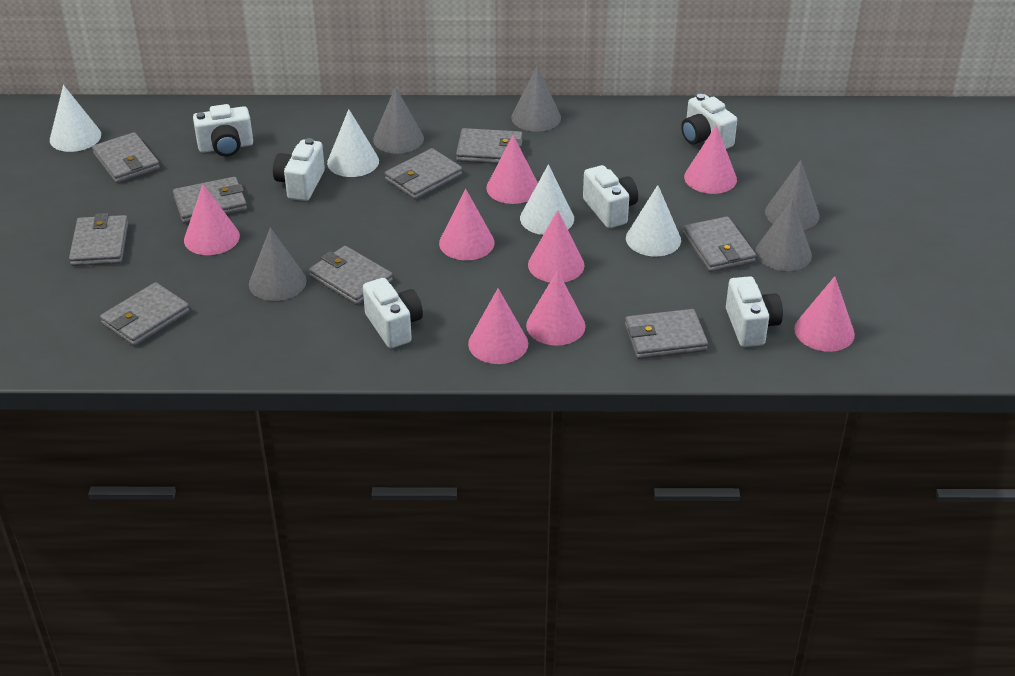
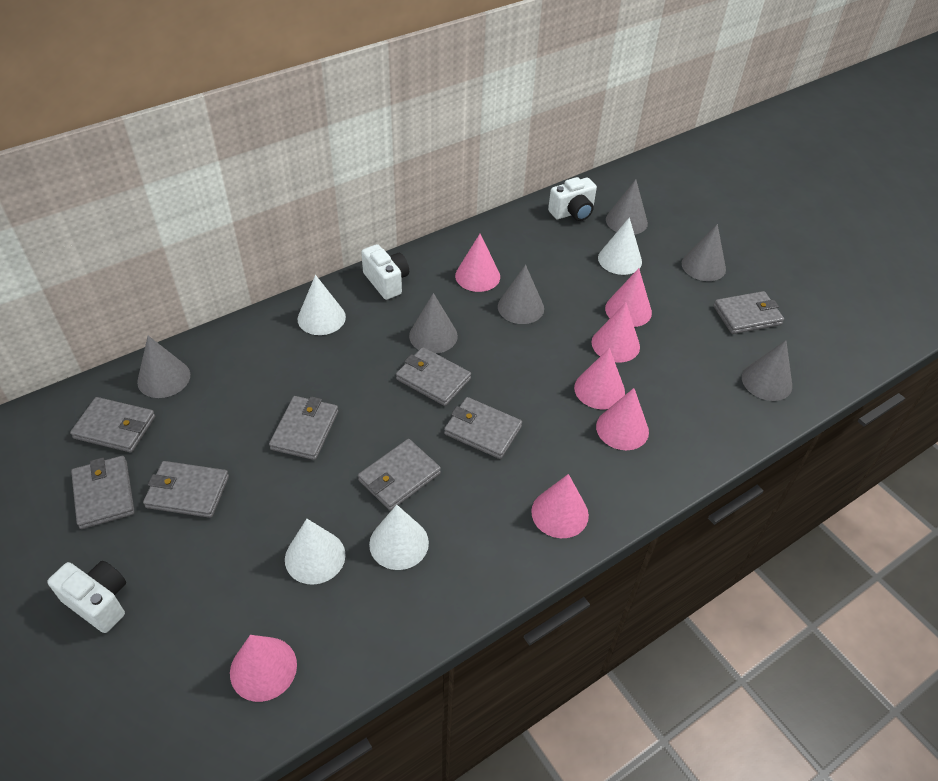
grey cone: 5 -> 6
grey wallet: 9 -> 8
pink cone: 8 -> 7
white camera: 6 -> 3

